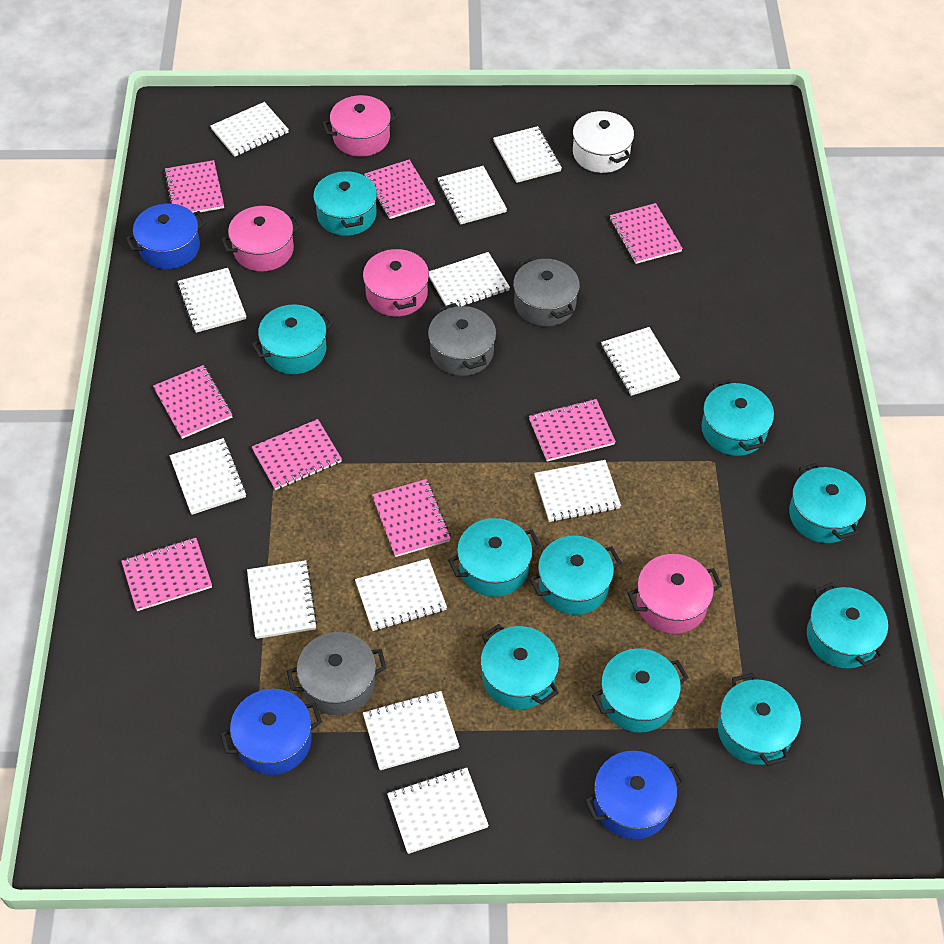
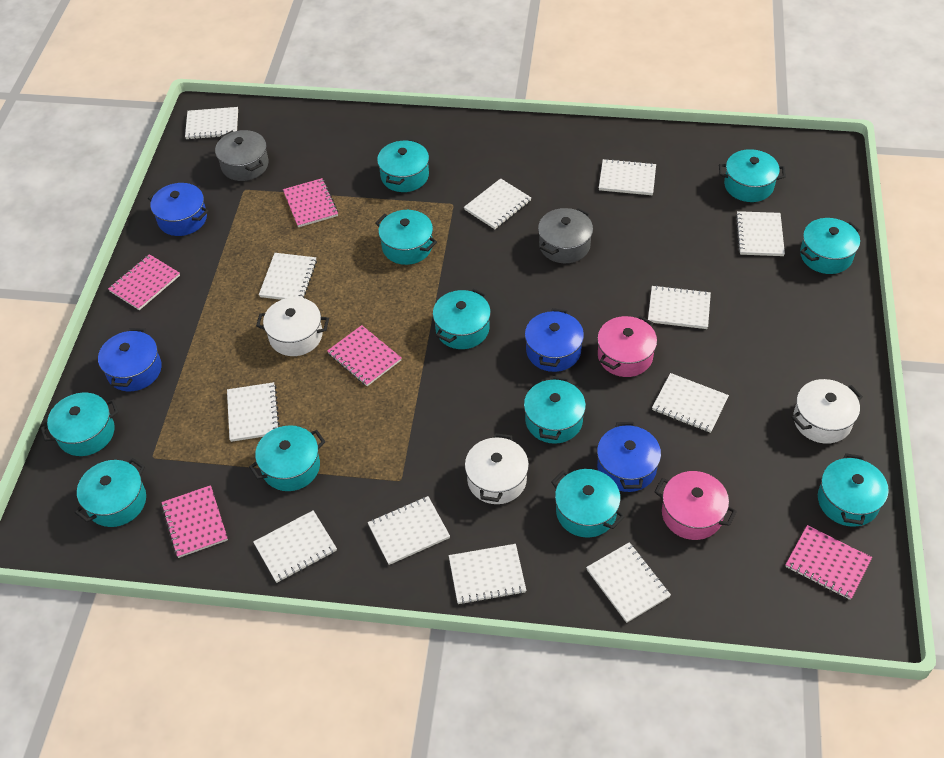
blue pot: 3 -> 4
grey pot: 3 -> 2
pink notebook: 8 -> 5
pink pot: 4 -> 2
turquoise pot: 10 -> 11
white pot: 1 -> 3

